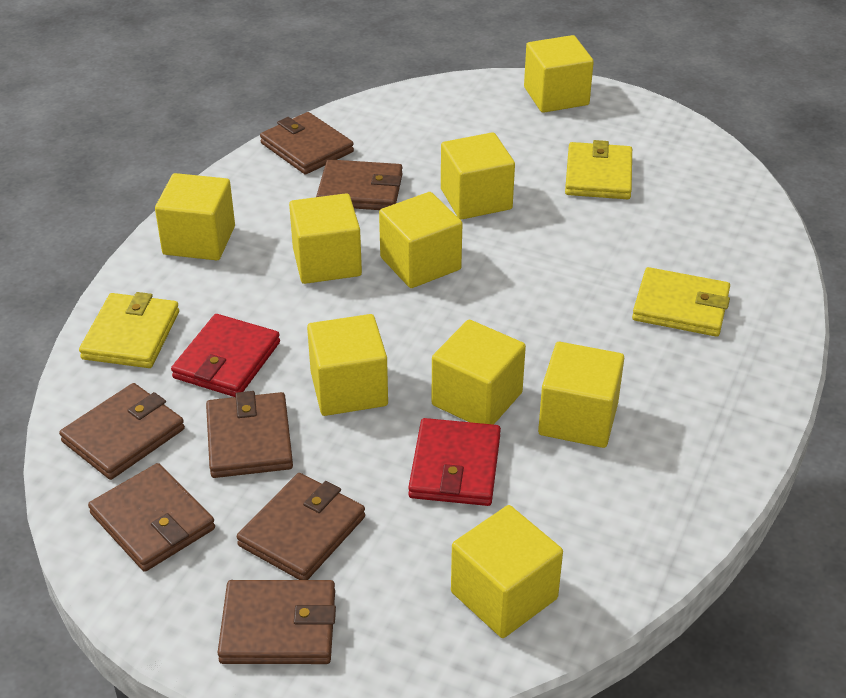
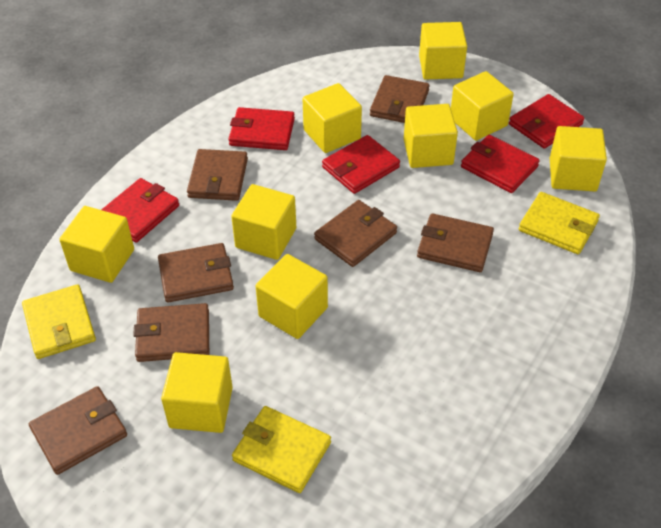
red wallet: 2 -> 5

